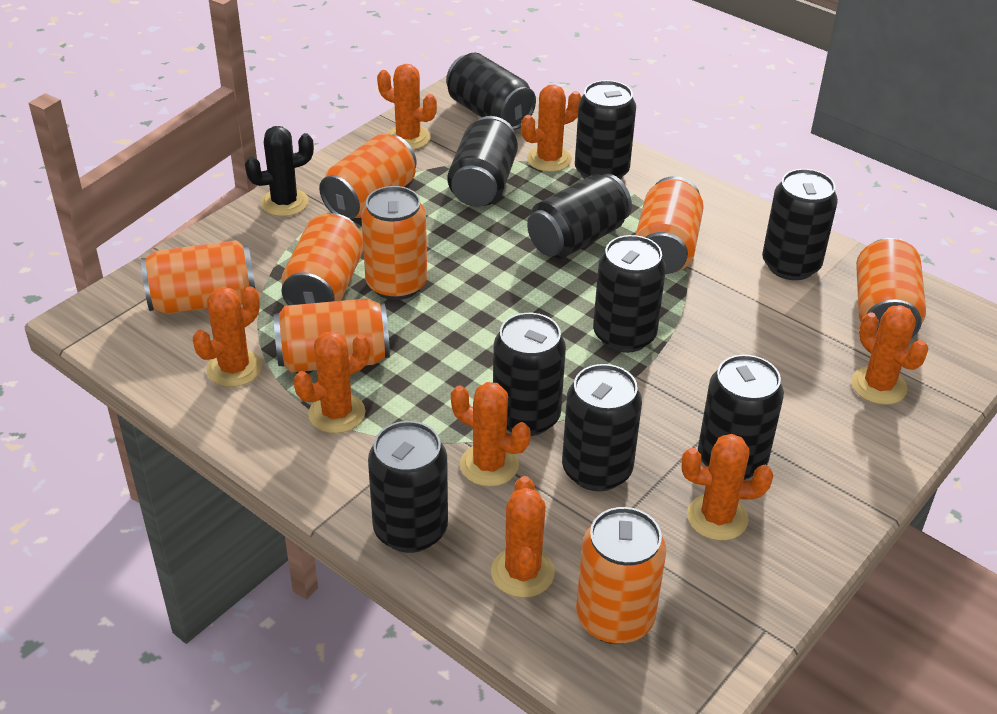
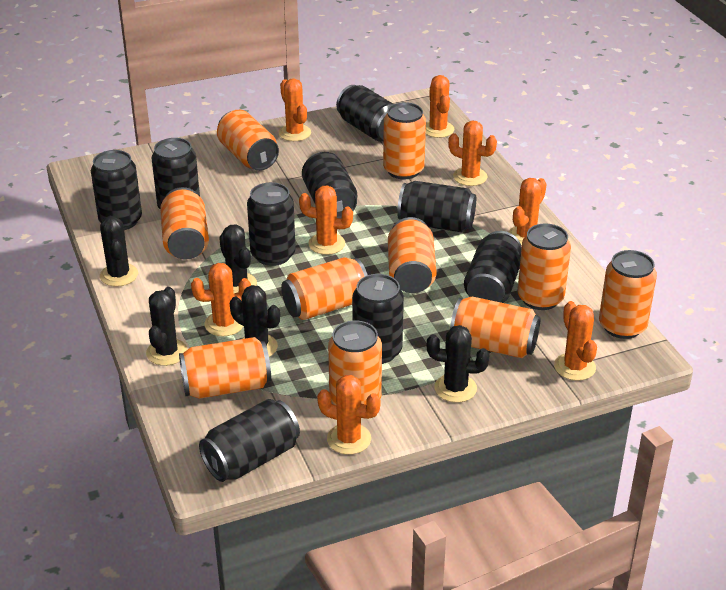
black cactus: 1 -> 5
black can: 10 -> 9
orange can: 8 -> 10

